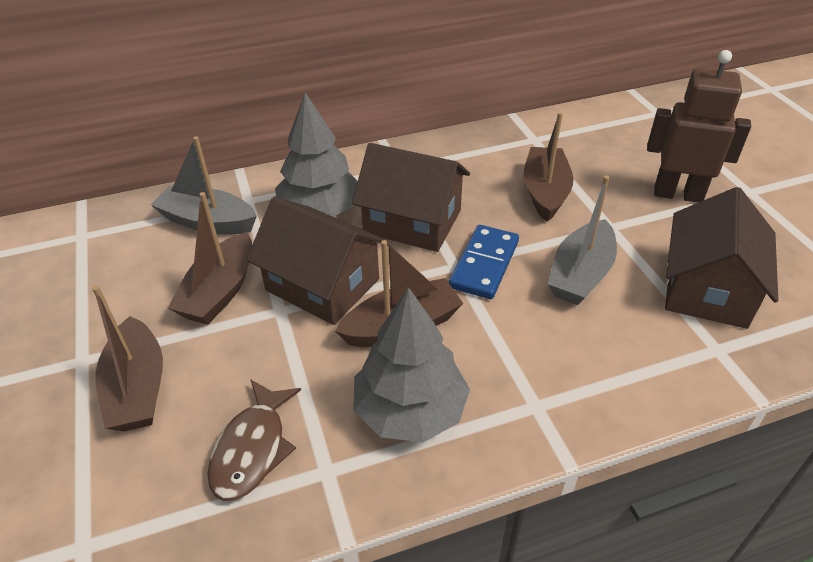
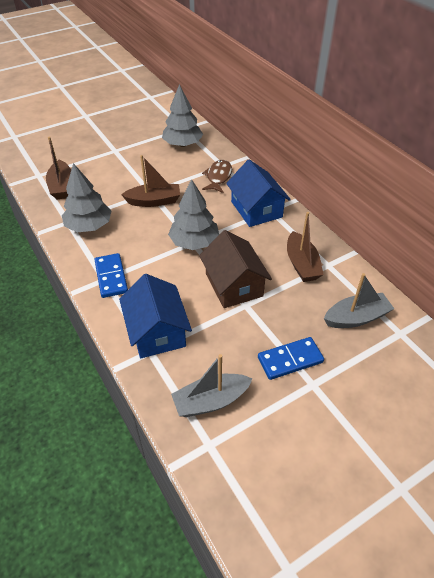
blue domino: 1 -> 2
blue house: 0 -> 2
brown boat: 4 -> 3
brown house: 3 -> 1
brown robot: 1 -> 0
grey tree: 2 -> 3

